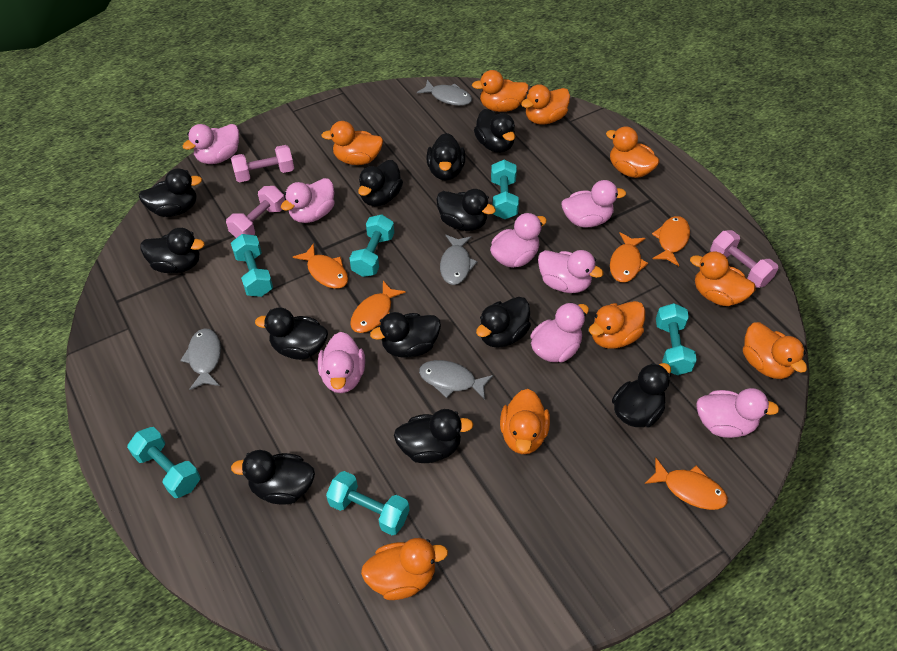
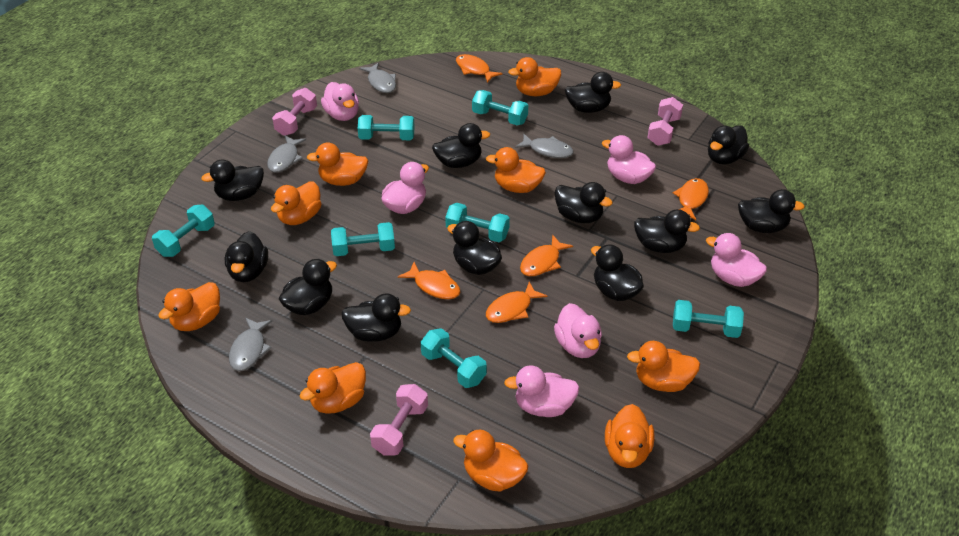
pink duck: 8 -> 6
turquoise dumbbell: 6 -> 7

